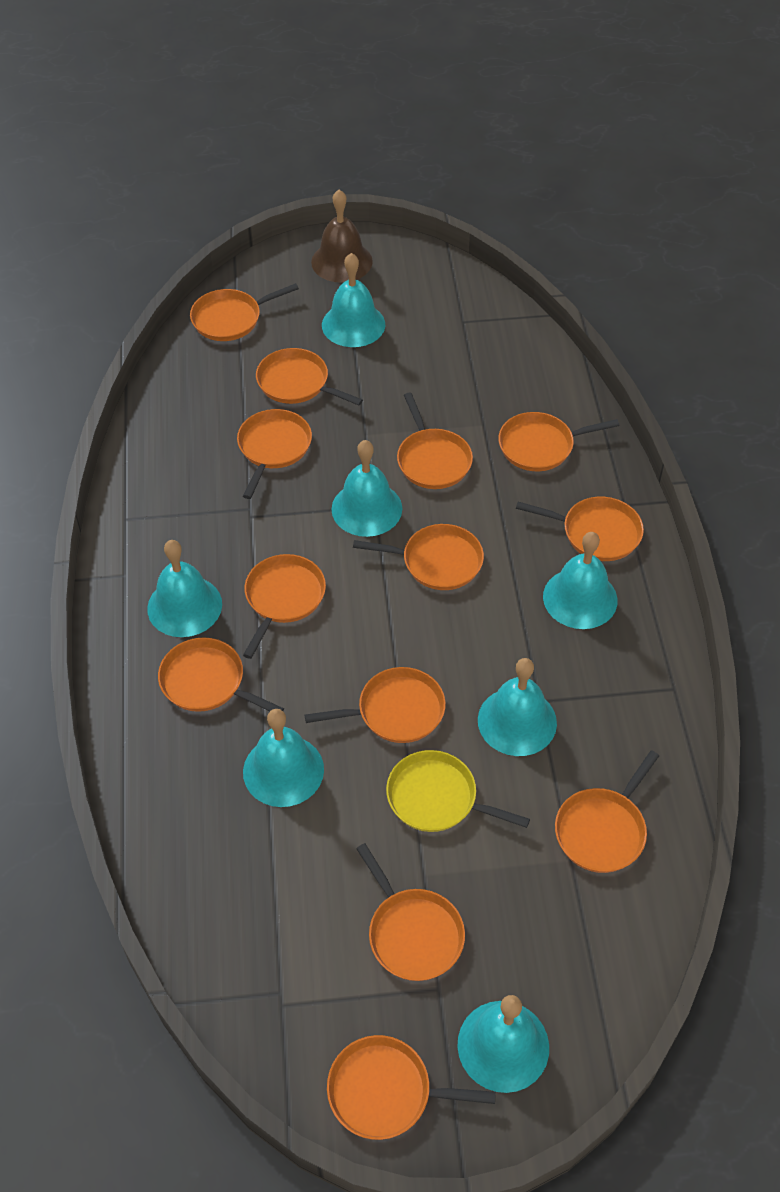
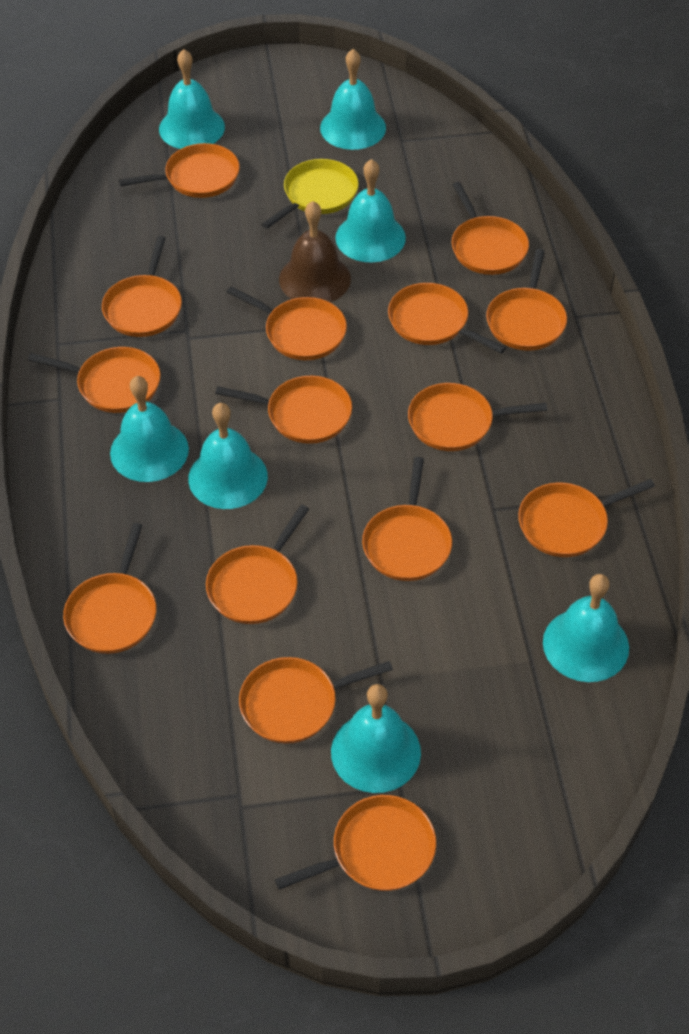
orange pan: 13 -> 15

